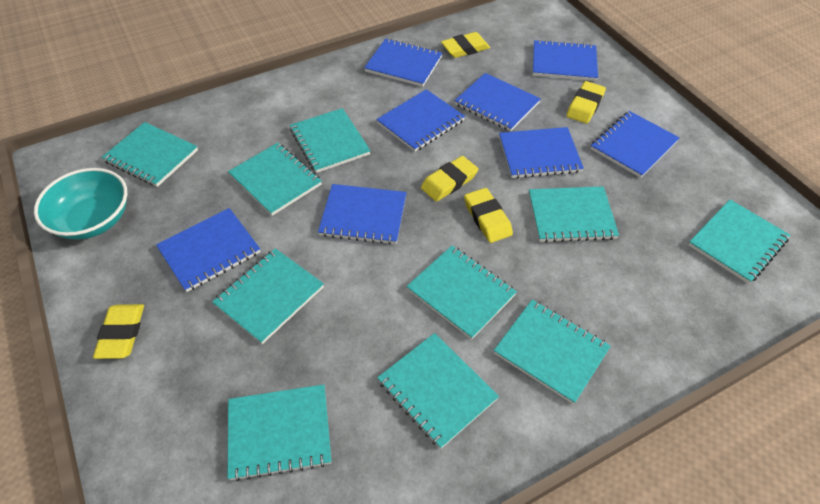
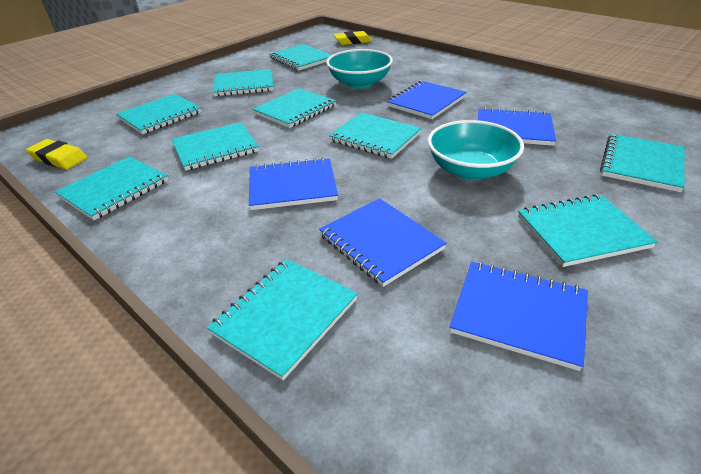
blue notebook: 8 -> 5
turquoise bowl: 1 -> 2
yellow eraser: 5 -> 2

